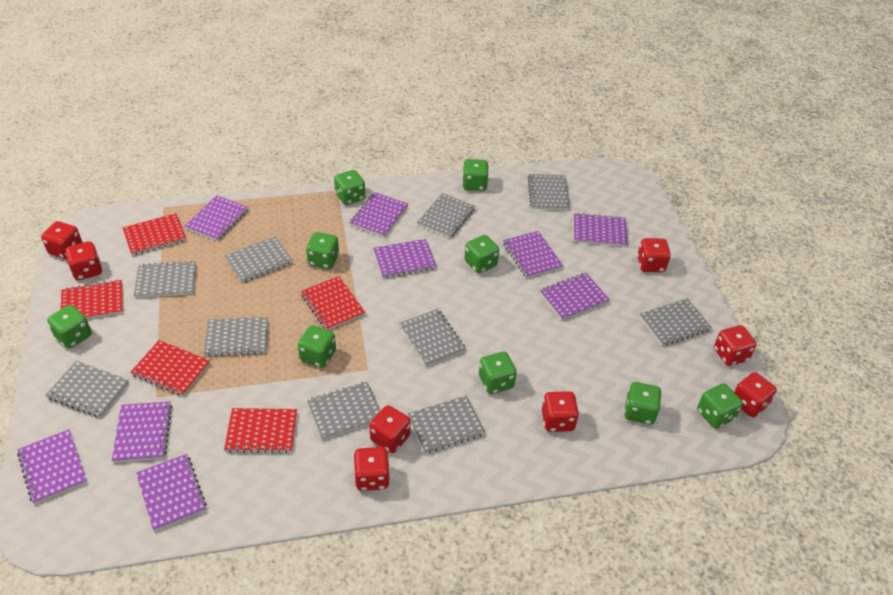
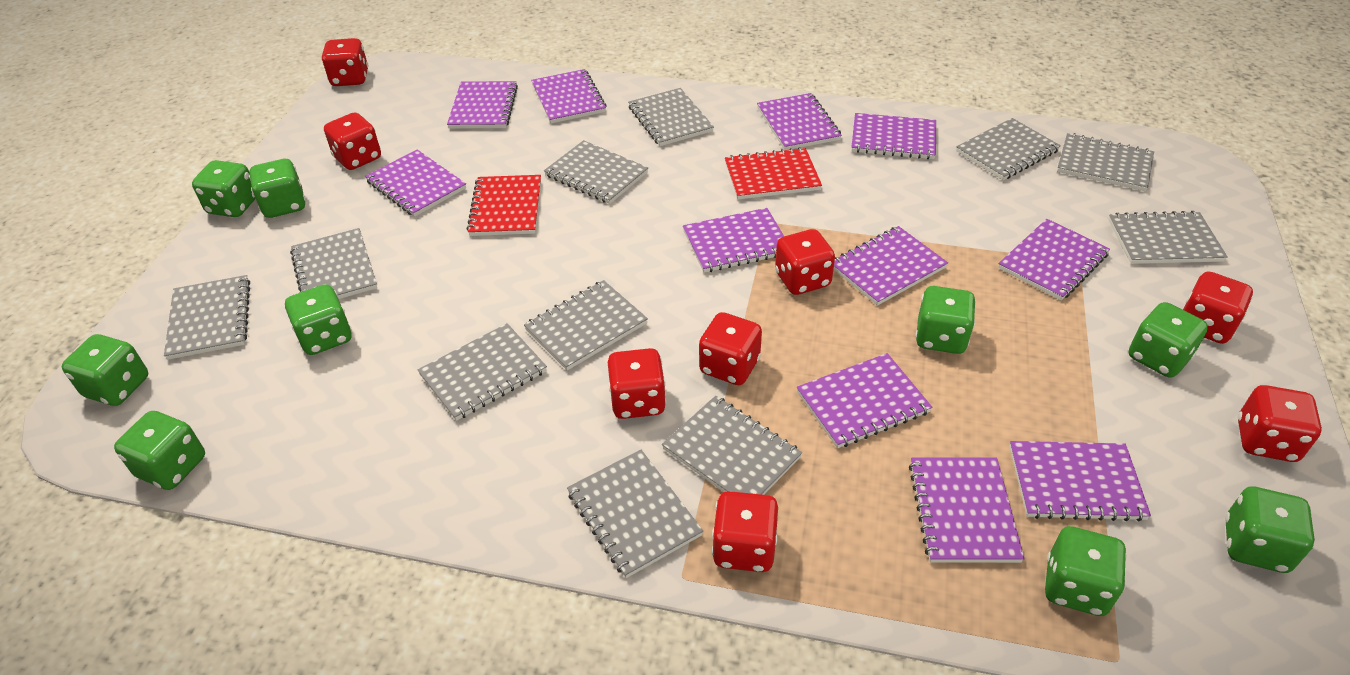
grey notebook: 10 -> 11
purple notebook: 9 -> 11
red notebook: 5 -> 2

